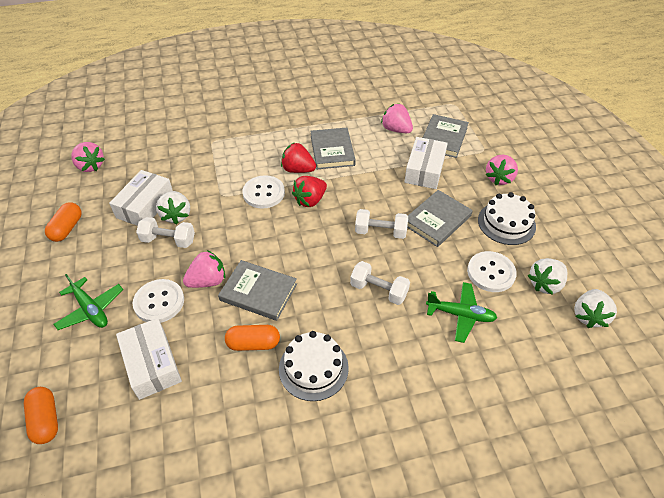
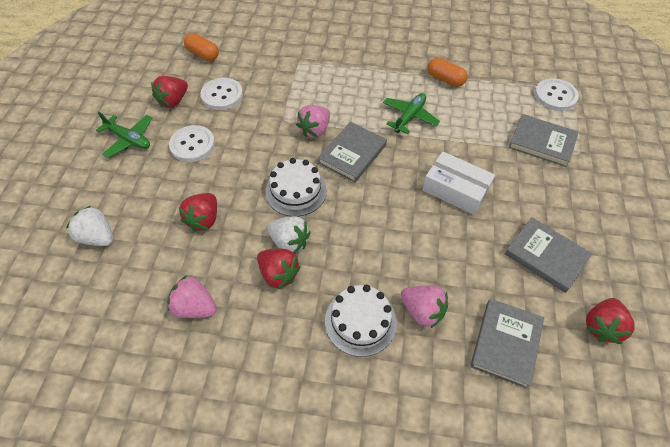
orange capsule: 3 -> 2
pink strawberry: 4 -> 3
red strawberry: 2 -> 4
white box: 3 -> 1
white dumbbell: 3 -> 0
white strawberry: 3 -> 2

